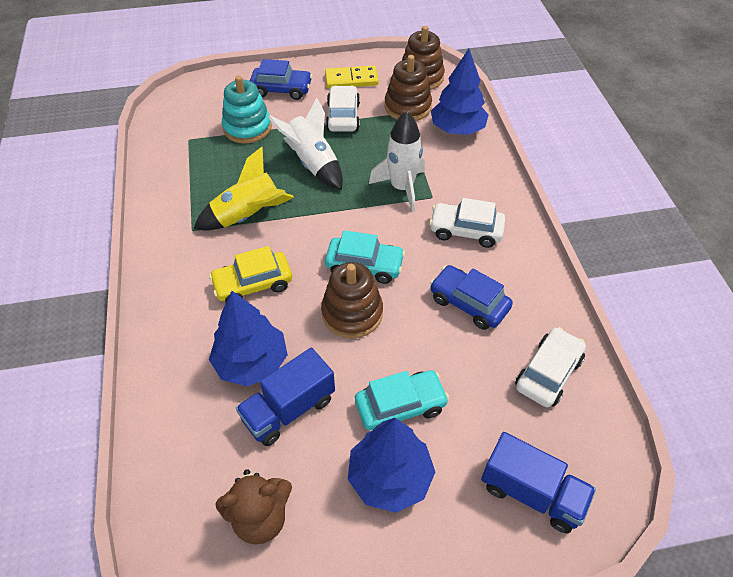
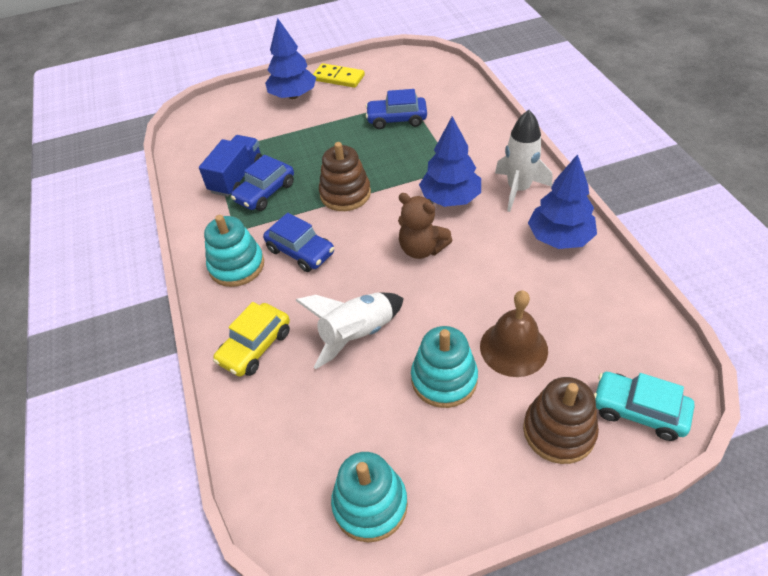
blue car: 2 -> 3
blue truck: 2 -> 1
brown bell: 0 -> 1
brown stacking toy: 3 -> 2
turquoise car: 2 -> 1
turquoise stacking toy: 1 -> 3
white car: 3 -> 0
yellow rocket: 1 -> 0

